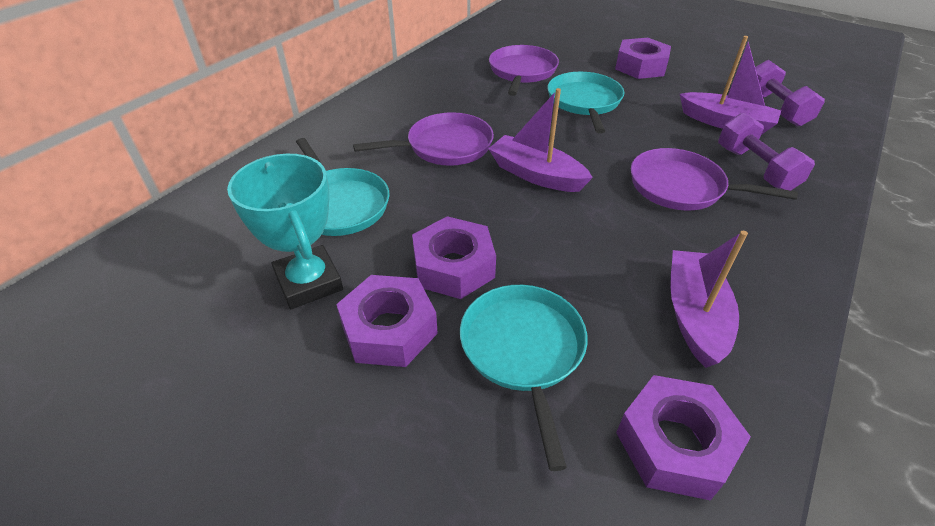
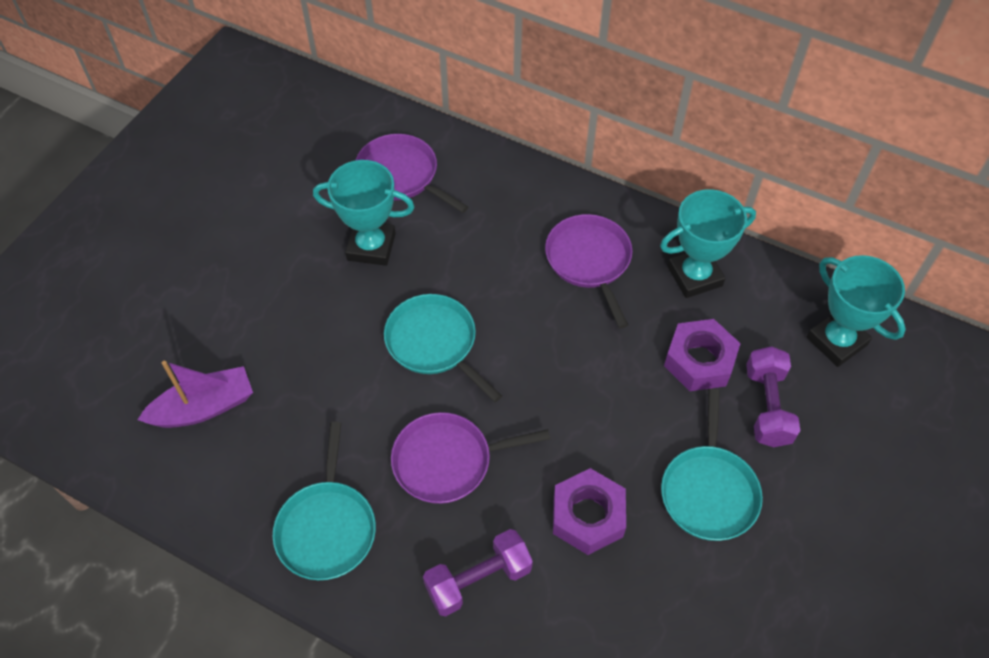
purple boat: 3 -> 1
purple nut: 4 -> 2
turquoise trophy: 1 -> 3

